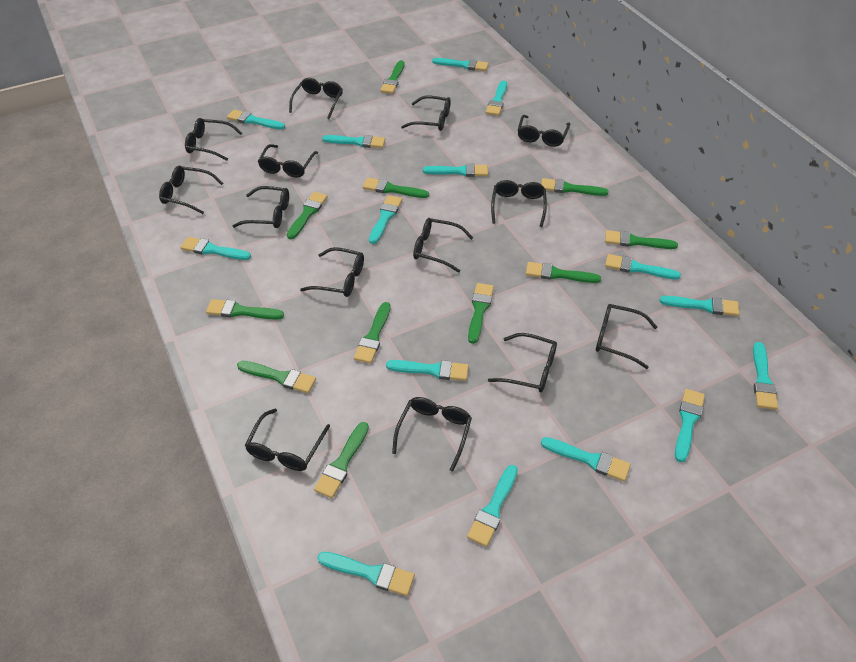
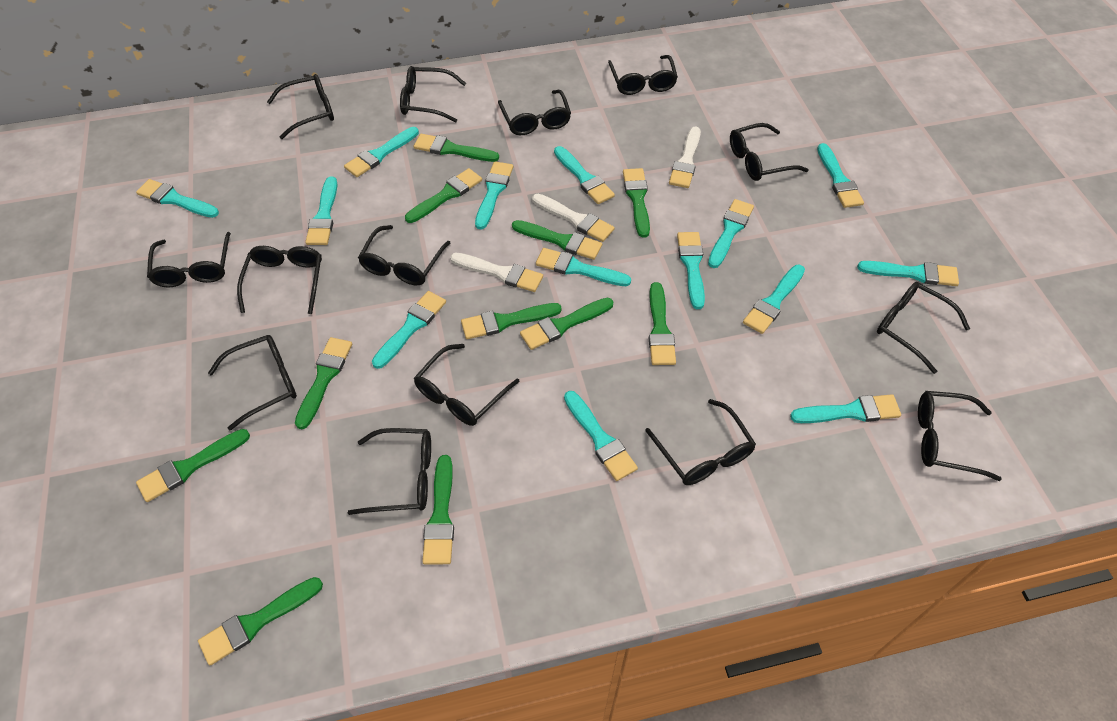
turquoise brush: 15 -> 14
white brush: 0 -> 3

